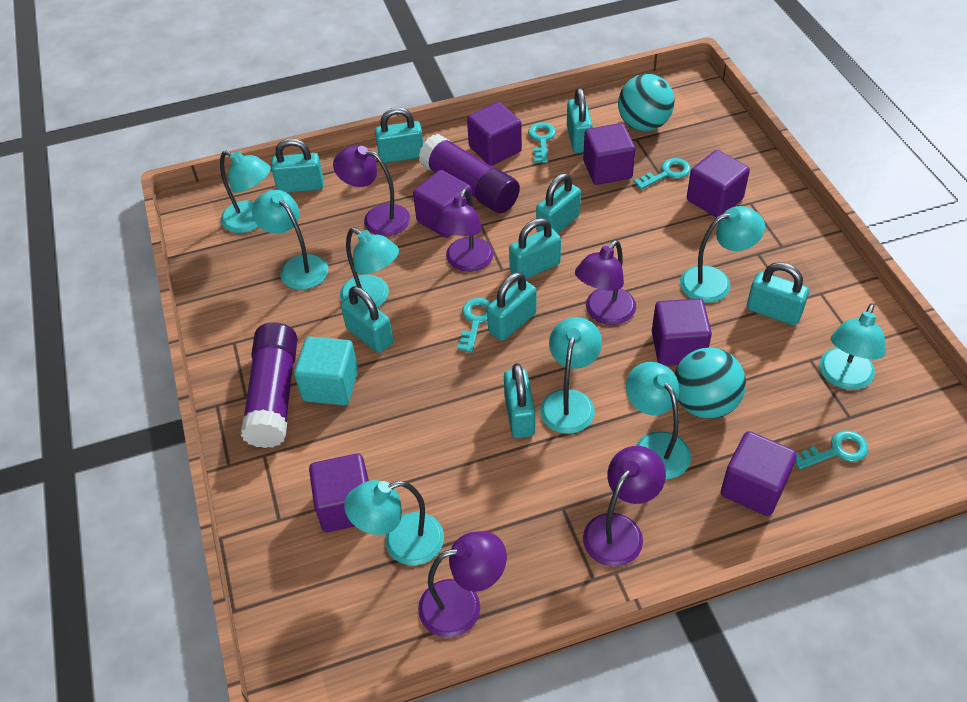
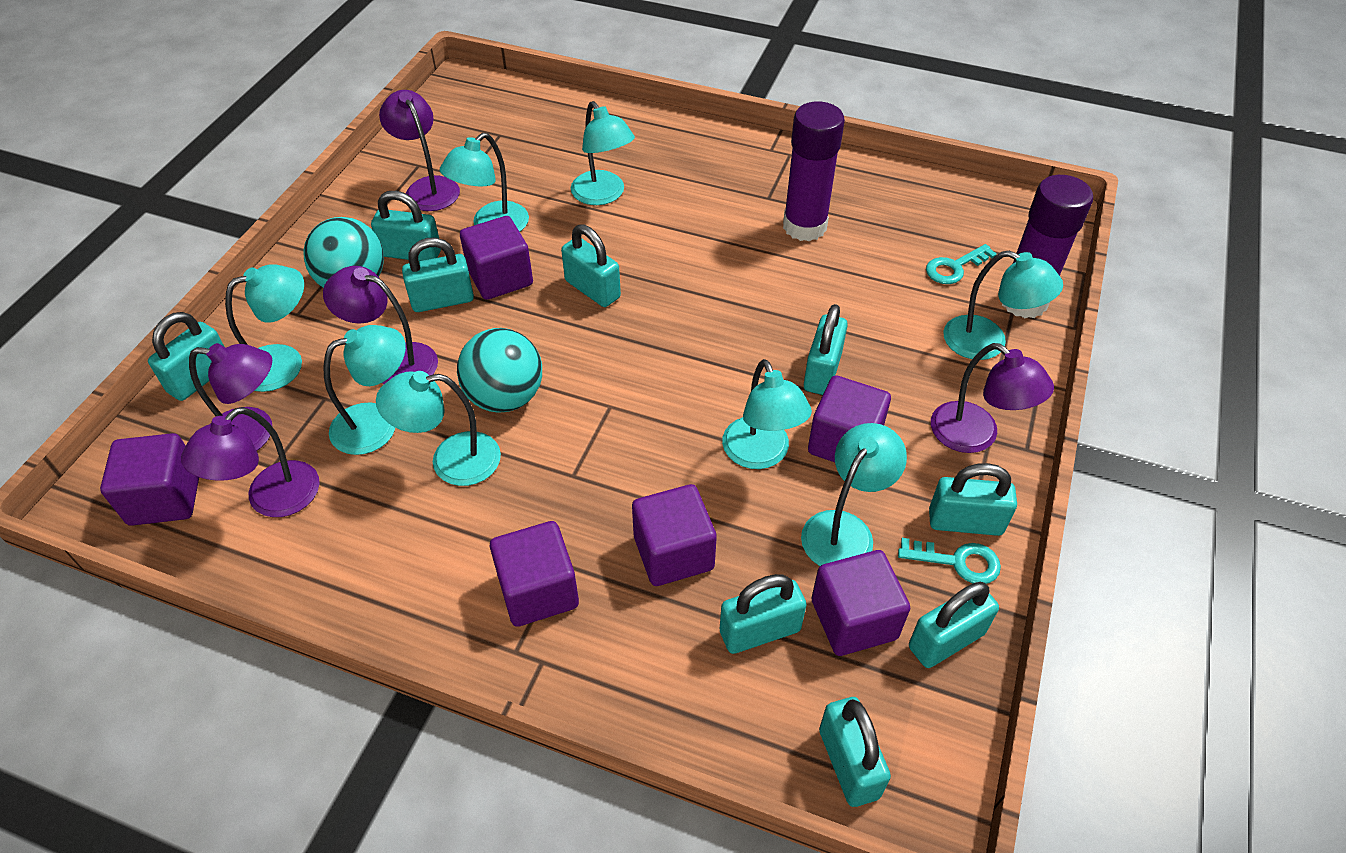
purple cube: 7 -> 6
turquoise cube: 1 -> 0
turquoise key: 4 -> 2

